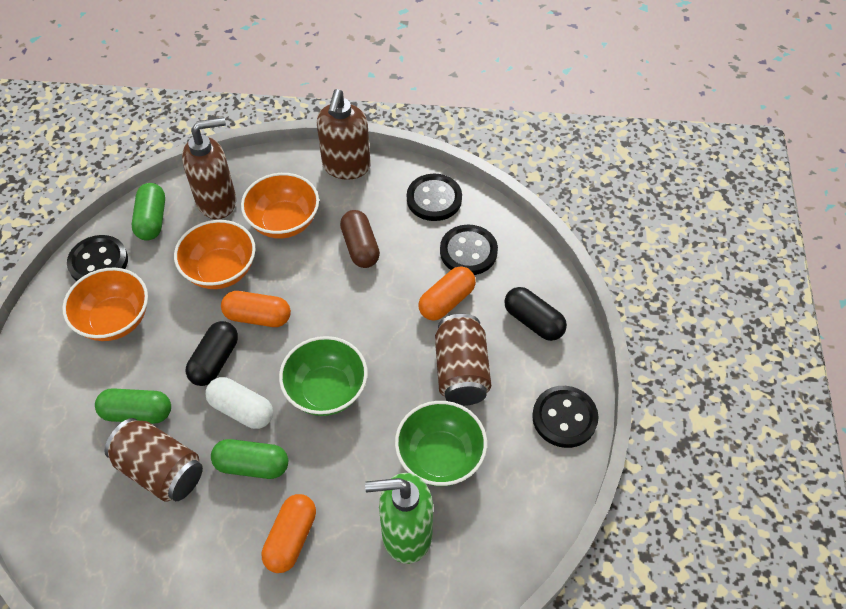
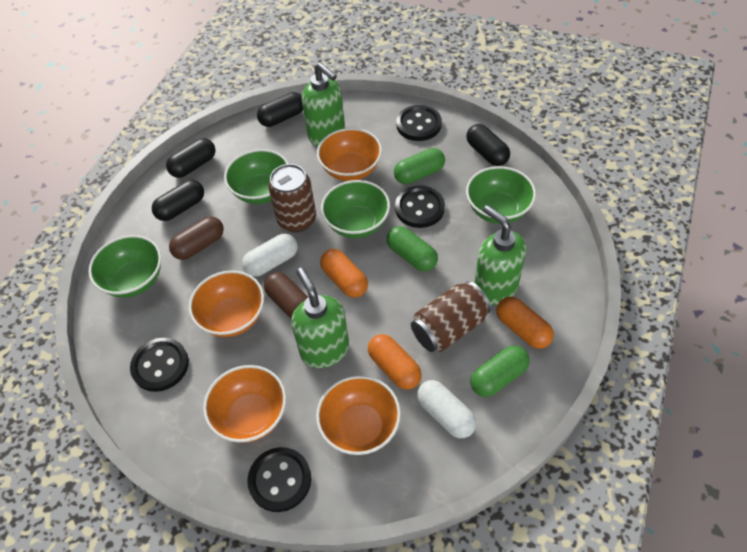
black capsule: 2 -> 4
brown capsule: 1 -> 2
brown soap dispenser: 2 -> 0
green bowl: 2 -> 4
green soap dispenser: 1 -> 3
orange bowl: 3 -> 4
white capsule: 1 -> 2

